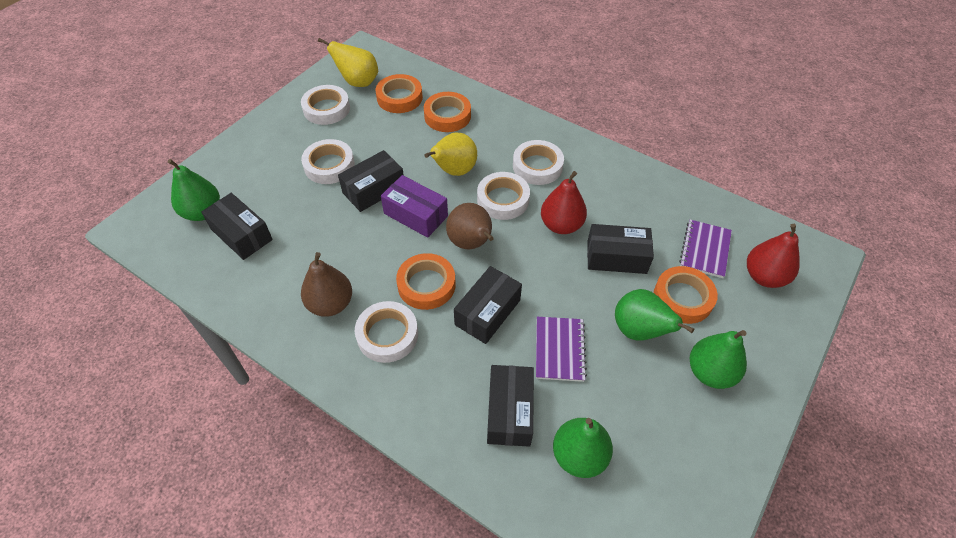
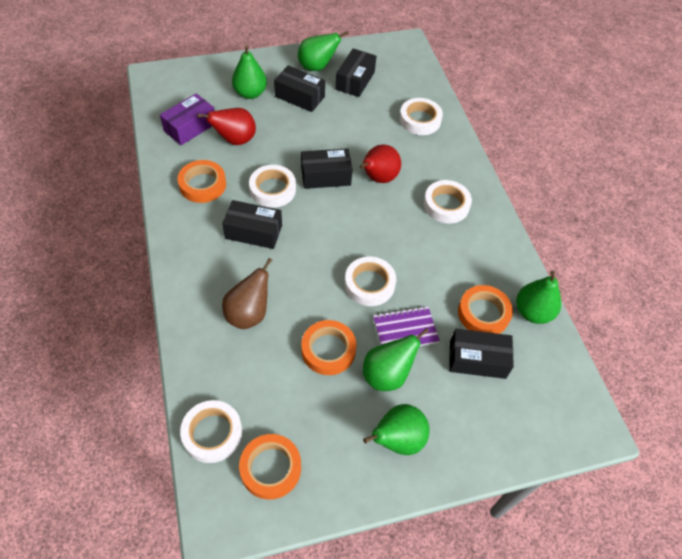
brown pear: 2 -> 1
green pear: 4 -> 5
purple notebook: 2 -> 1
yellow pear: 2 -> 0

